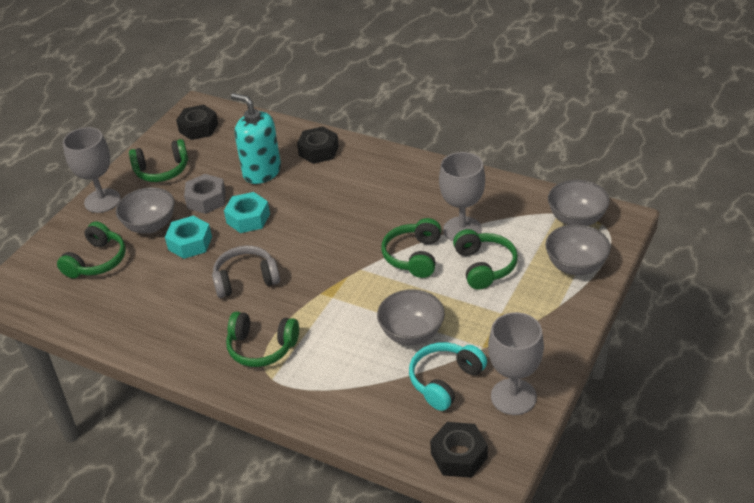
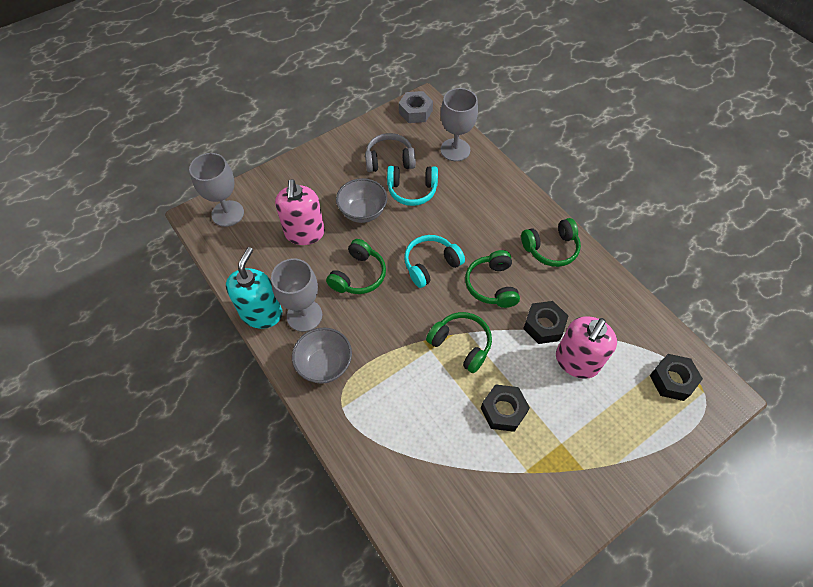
green headphones: 5 -> 4
grey bowl: 4 -> 2
pink soap dispenser: 0 -> 2
turquoise headphones: 1 -> 2
turquoise nut: 2 -> 0

